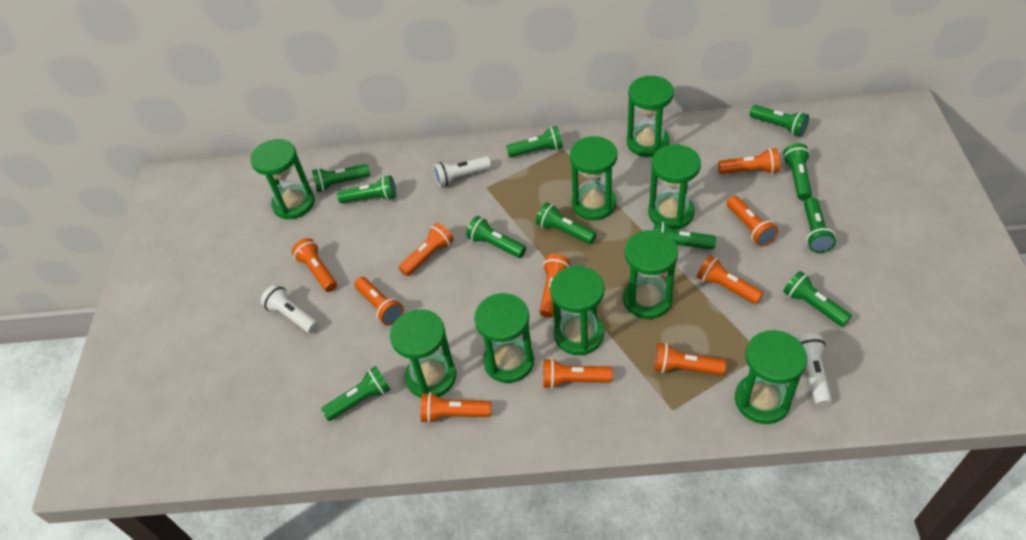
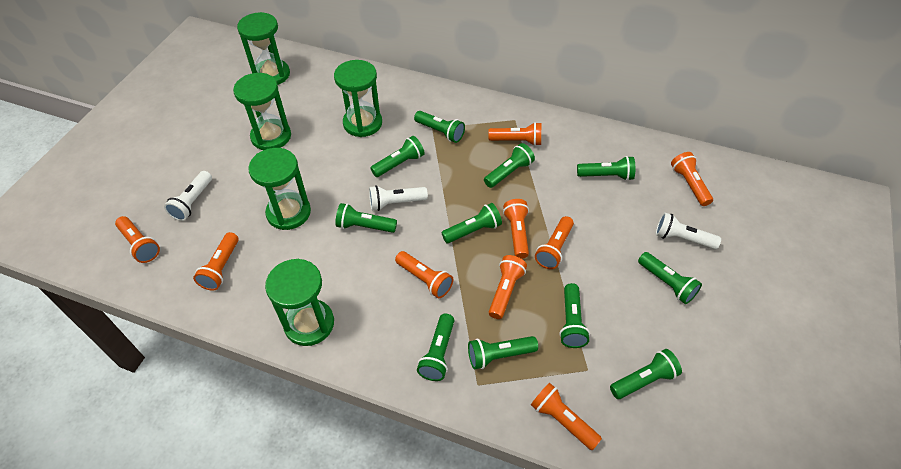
green hourglass: 9 -> 5
orange flashlight: 10 -> 9

